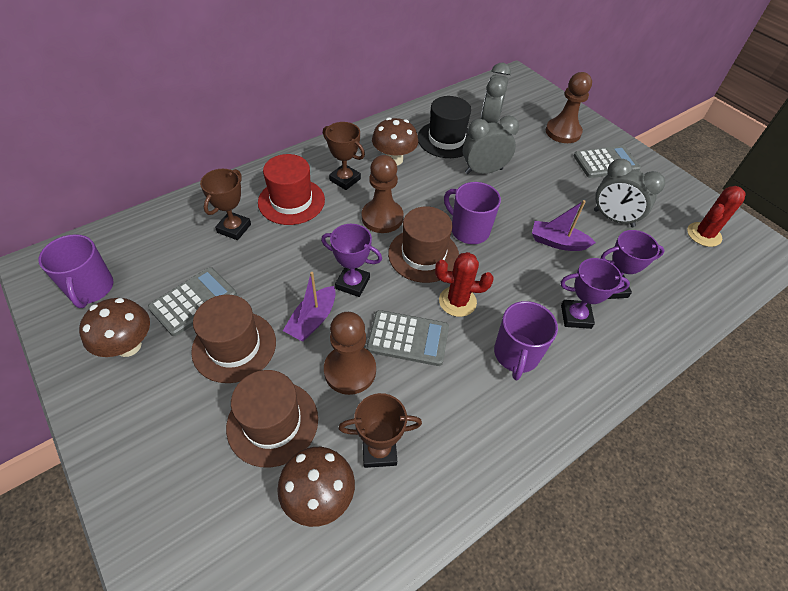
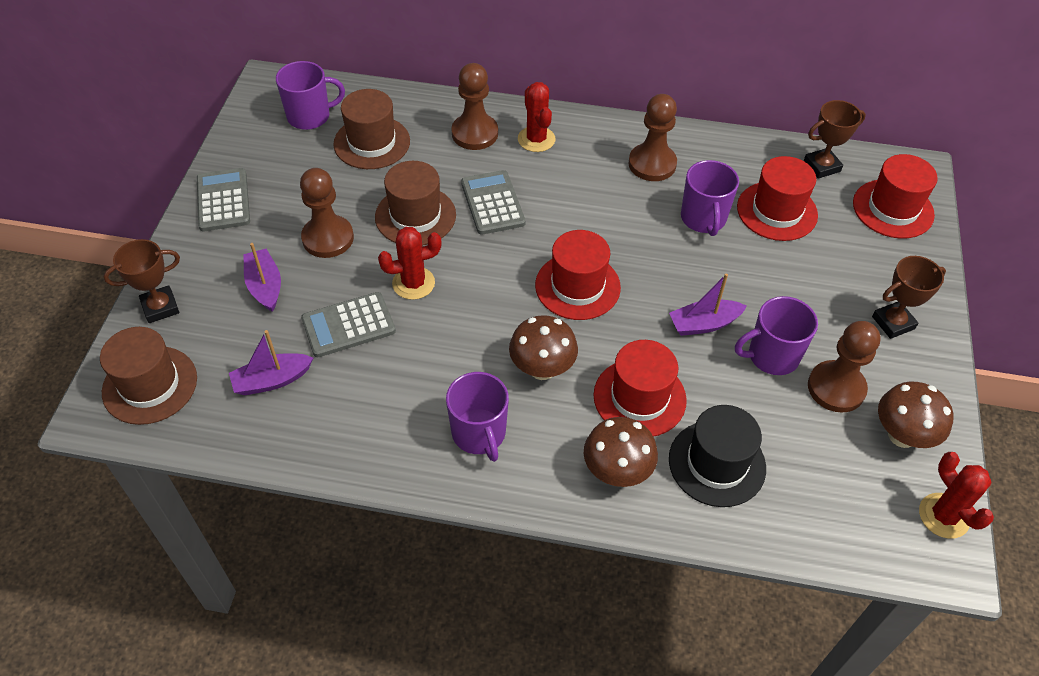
brown pawn: 3 -> 4
grey clock: 3 -> 0
purple boat: 2 -> 3
purple mug: 3 -> 4
purple trophy: 3 -> 0
red cactus: 2 -> 3
red hat: 1 -> 4

